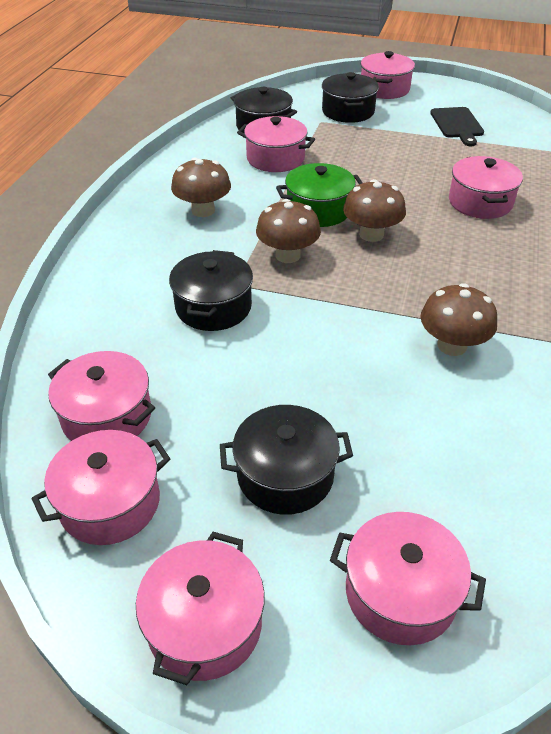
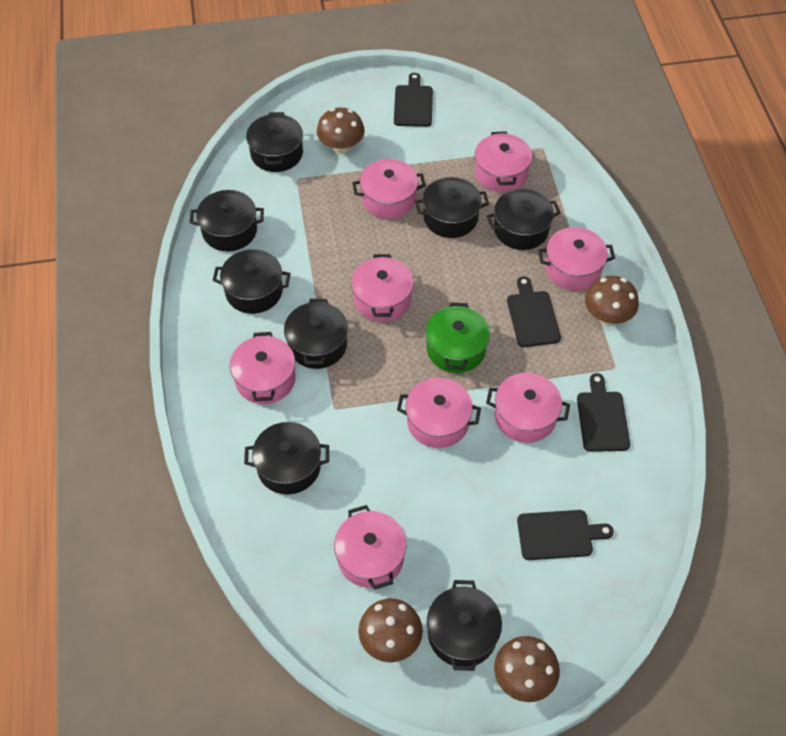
black cutting board: 1 -> 4
black pot: 4 -> 8
pink pot: 7 -> 8

